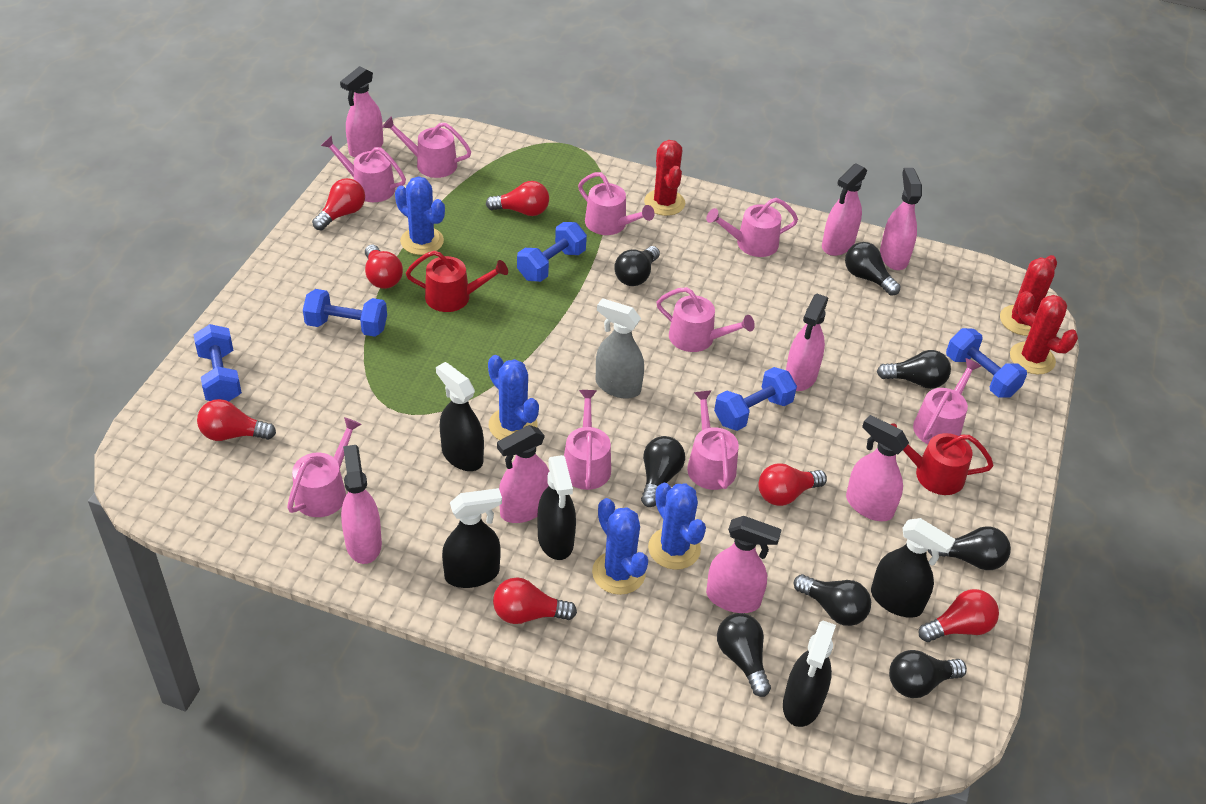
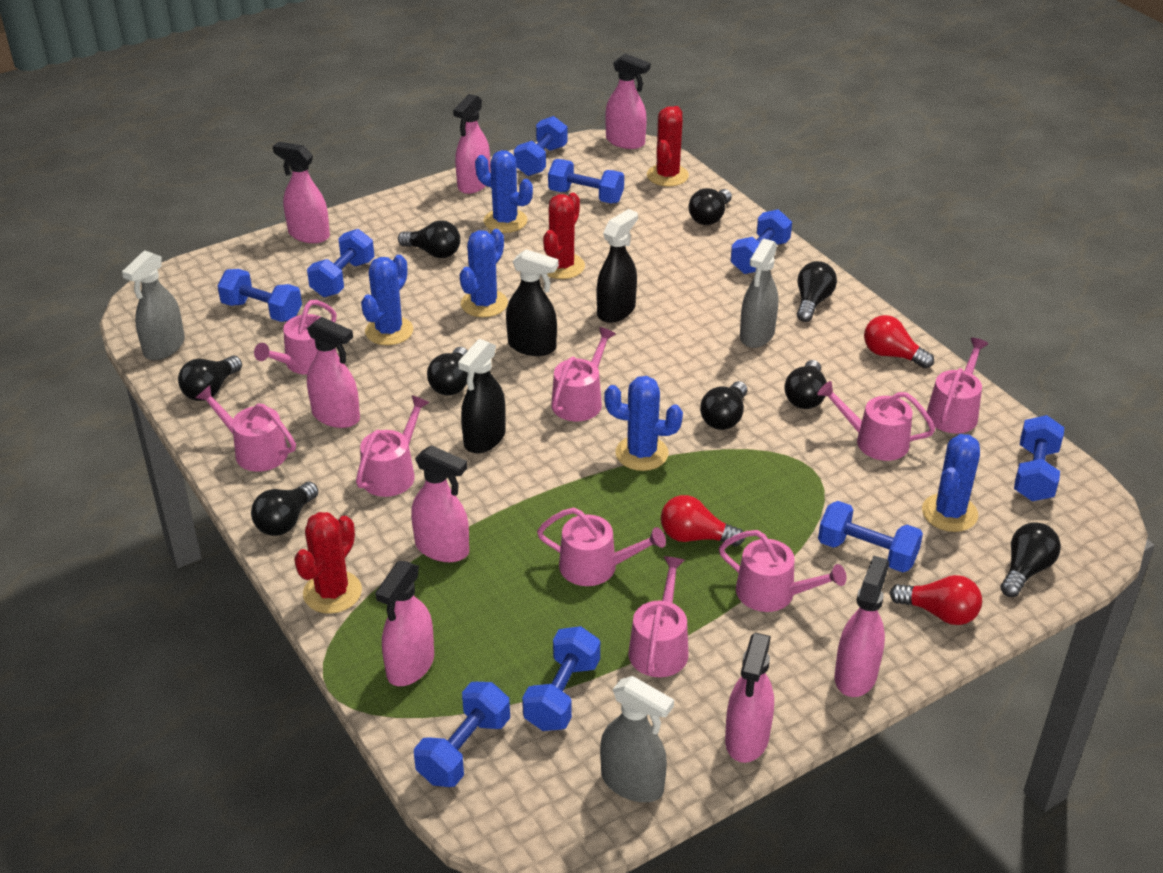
black light bulb: 8 -> 9
black spray bottle: 5 -> 3
blue cactus: 4 -> 5
blue dumbbell: 5 -> 9
grey spray bottle: 1 -> 3
red light bulb: 7 -> 3
red watering can: 2 -> 0

